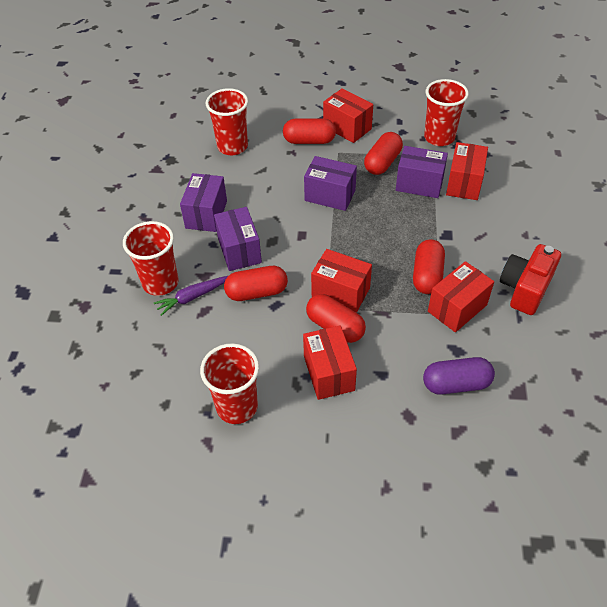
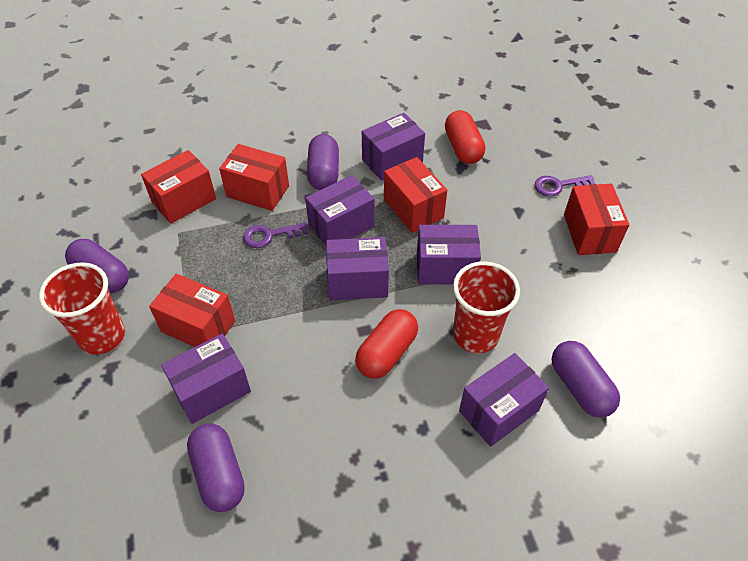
purple box: 4 -> 6
purple capsule: 1 -> 4
purple carrot: 1 -> 0
purple key: 0 -> 2
red camera: 1 -> 0
red capsule: 5 -> 2
red cup: 4 -> 2

